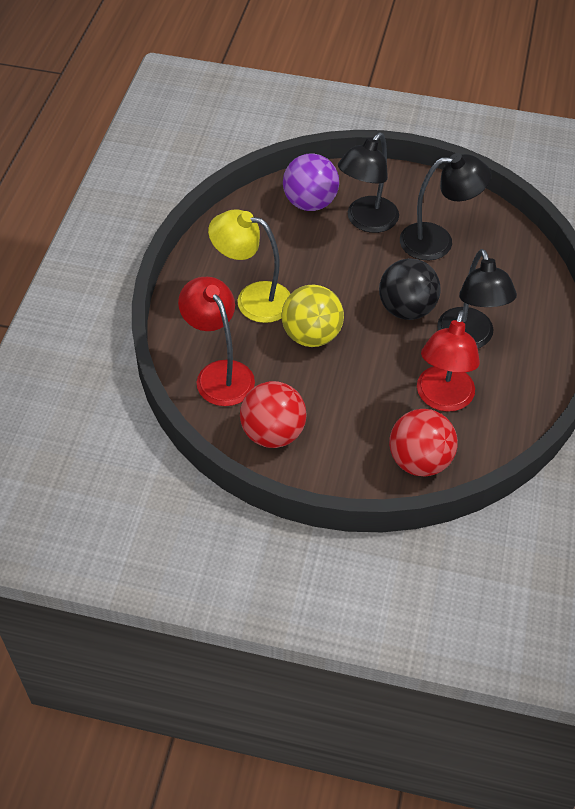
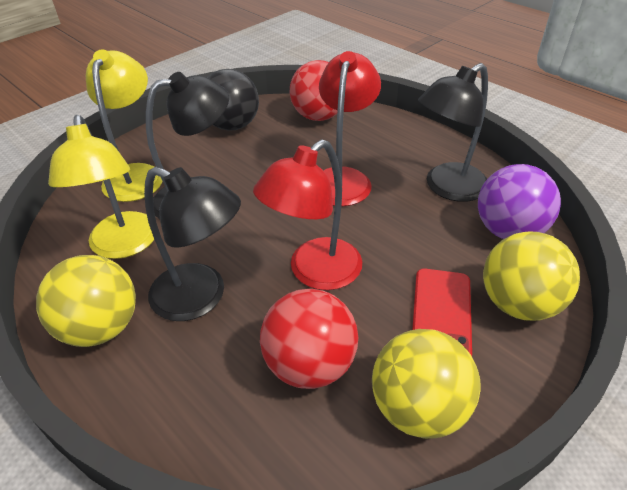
red phone: 0 -> 1
yellow ball: 1 -> 3
yellow lamp: 1 -> 2

